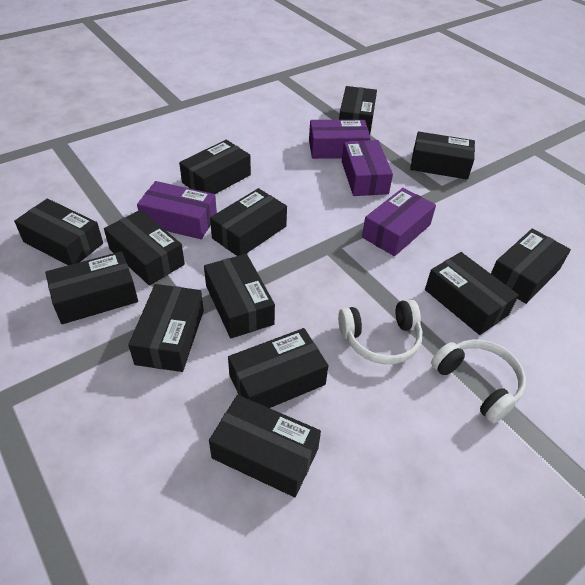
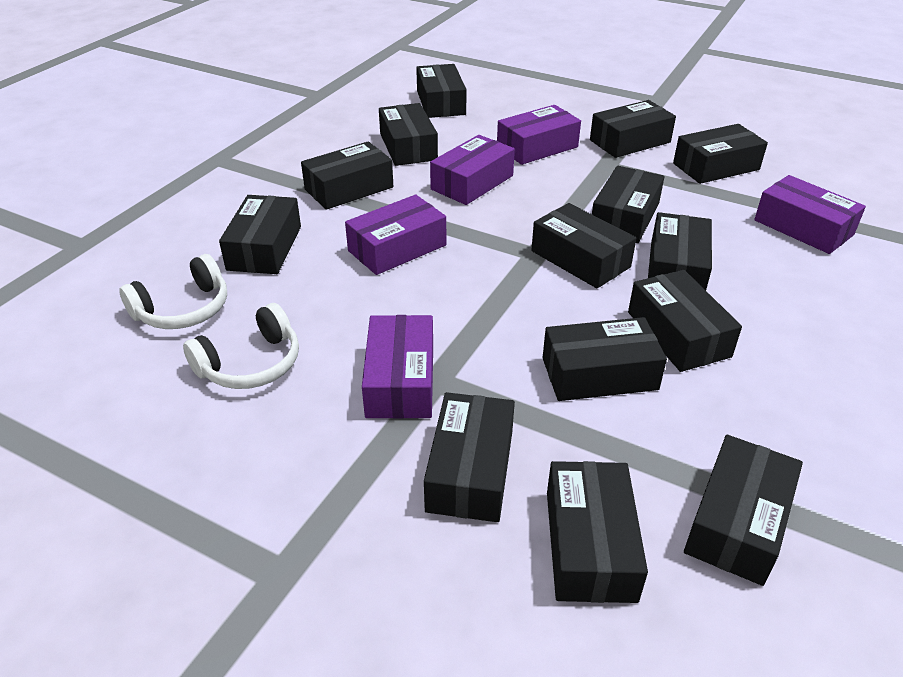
black box: 13 -> 14
purple box: 4 -> 5

